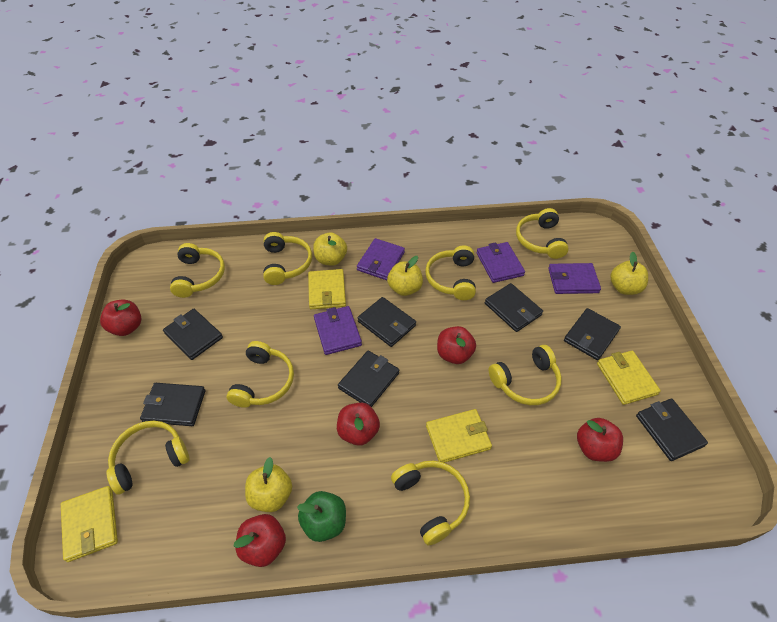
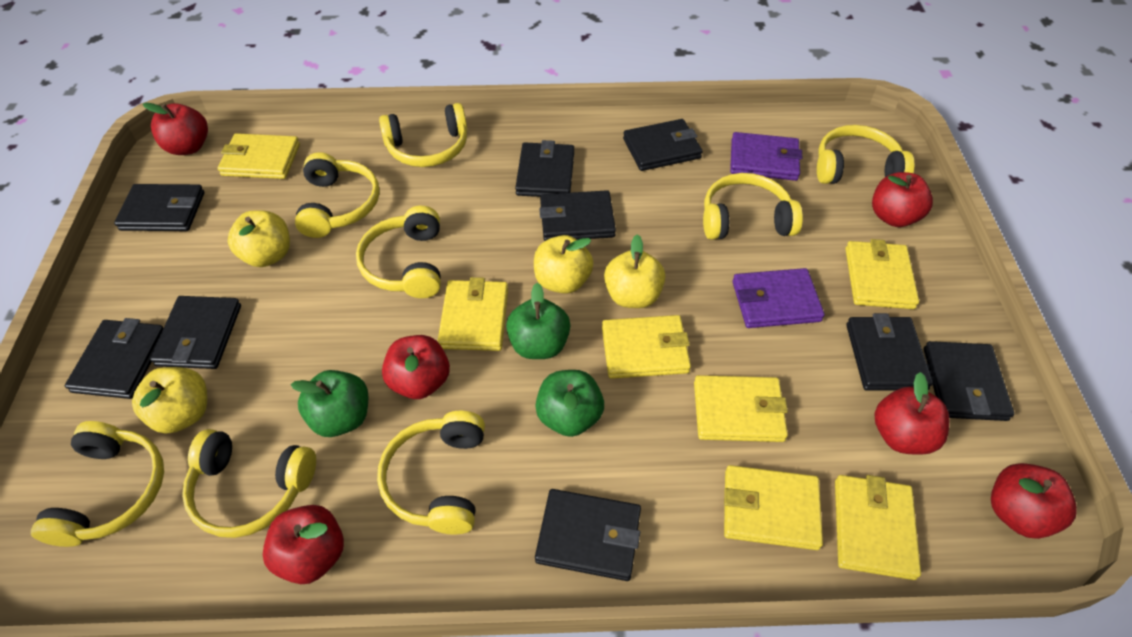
black wallet: 7 -> 9
green apple: 1 -> 3
purple wallet: 4 -> 2
red apple: 5 -> 6
yellow wallet: 4 -> 7

